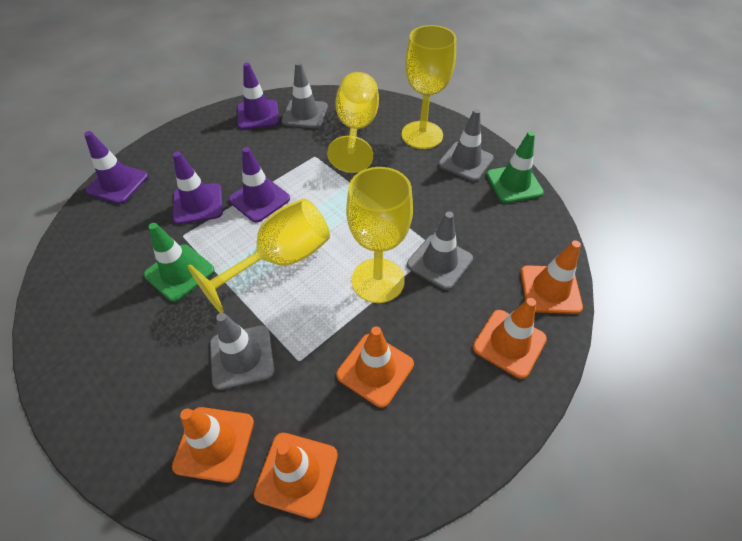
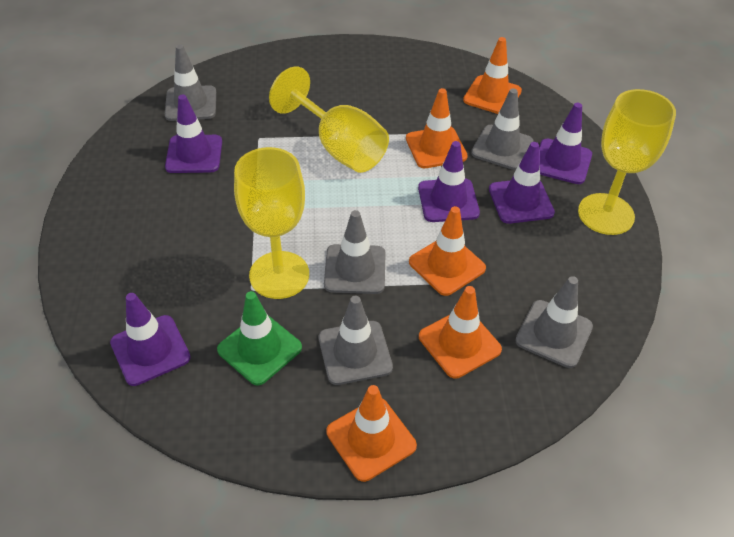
green traffic cone: 2 -> 1
grey traffic cone: 4 -> 5
purple traffic cone: 4 -> 5
yellow goblet: 4 -> 3

